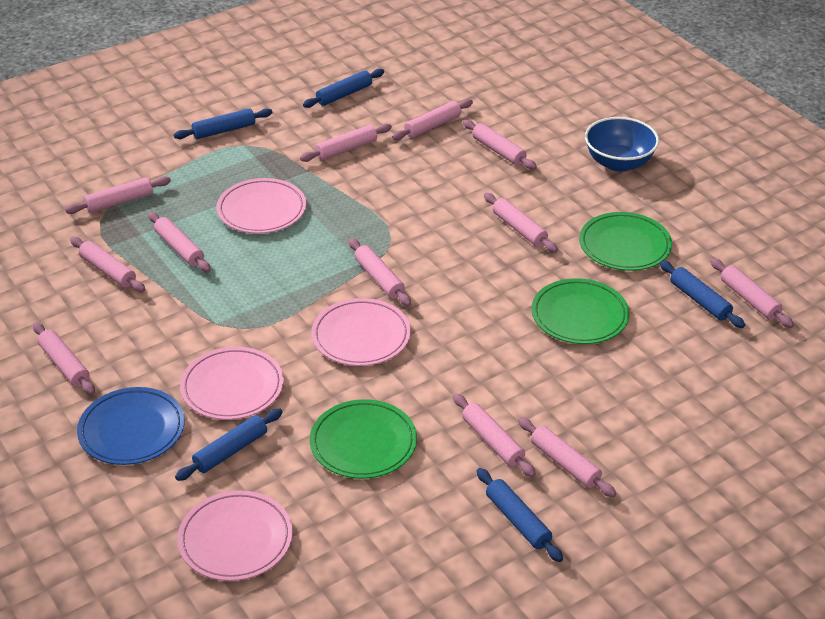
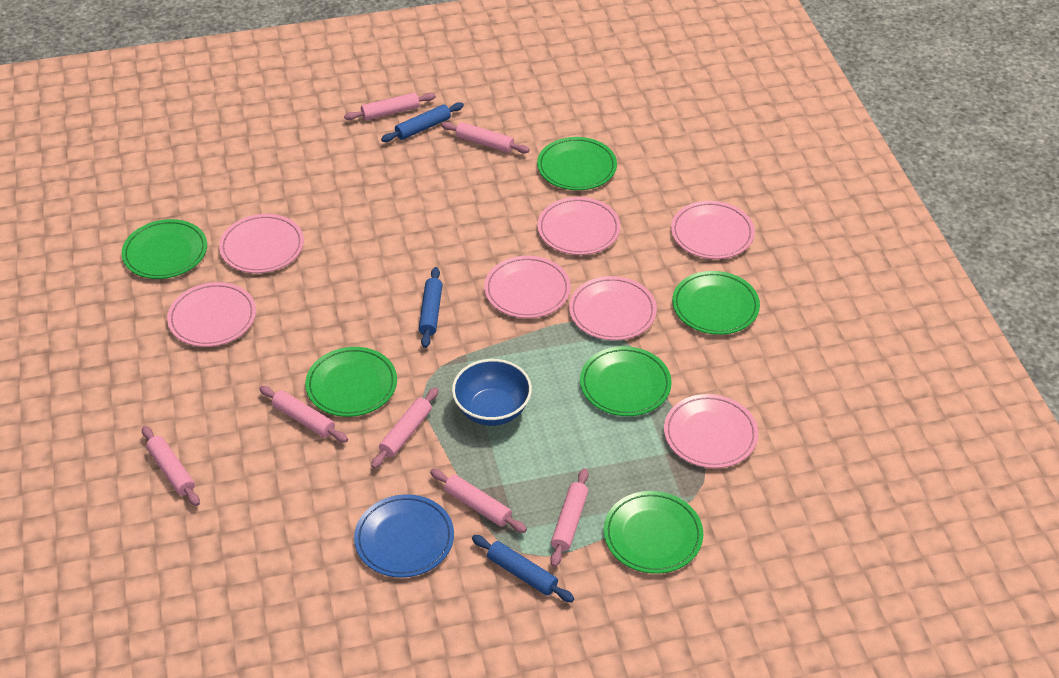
blue rolling pin: 5 -> 3
green plate: 3 -> 6
pink plate: 4 -> 7
pink rolling pin: 12 -> 7

